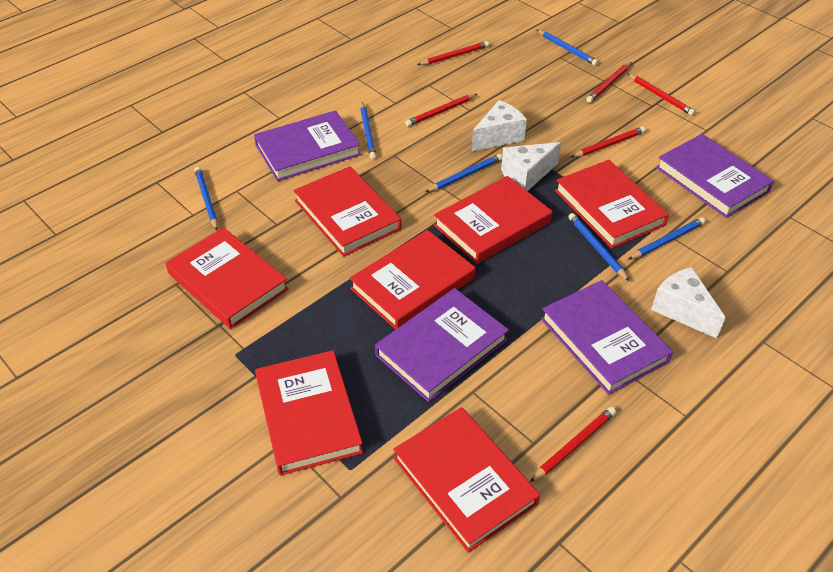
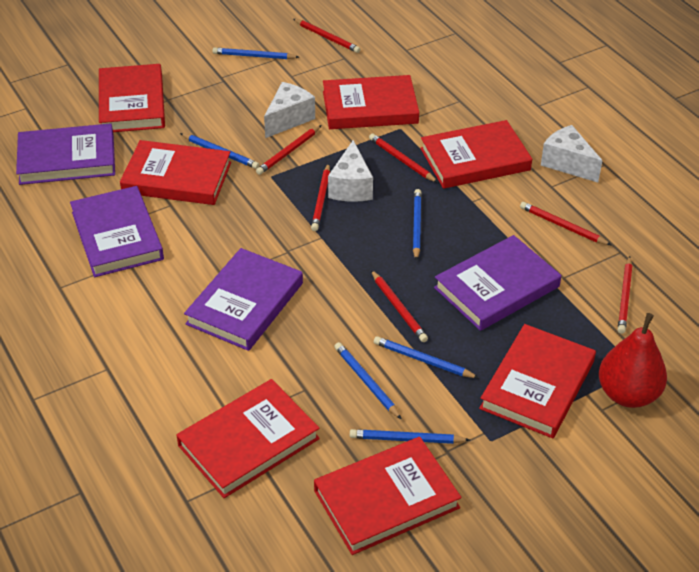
red pear: 0 -> 1
red pencil: 6 -> 7

